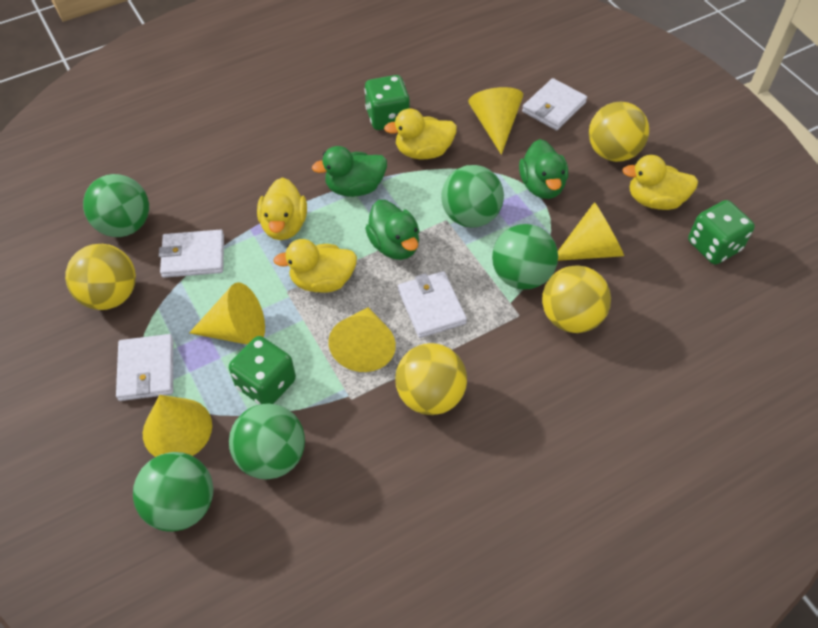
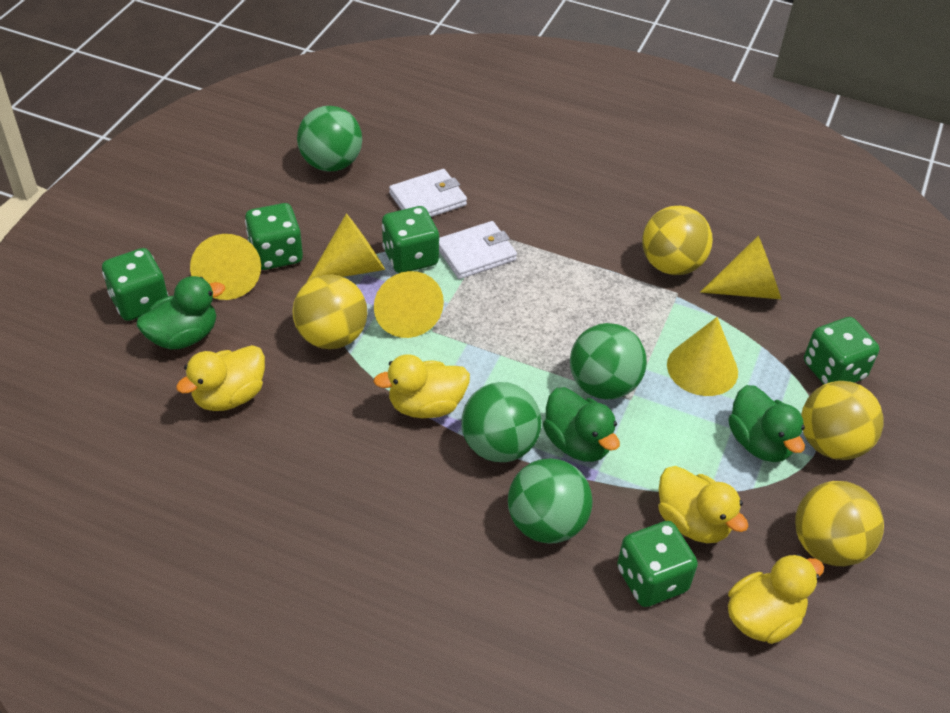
green ball: 5 -> 4
green dice: 3 -> 5
white wallet: 4 -> 2

